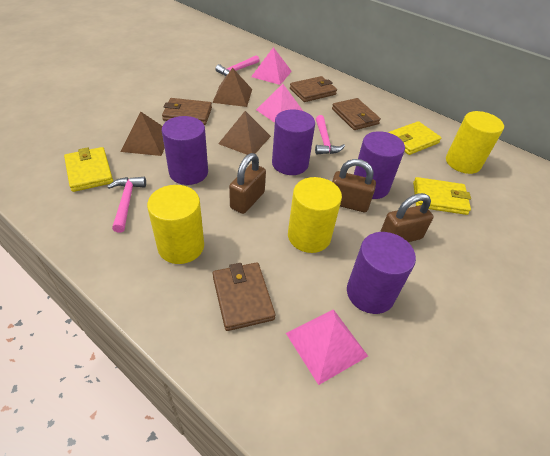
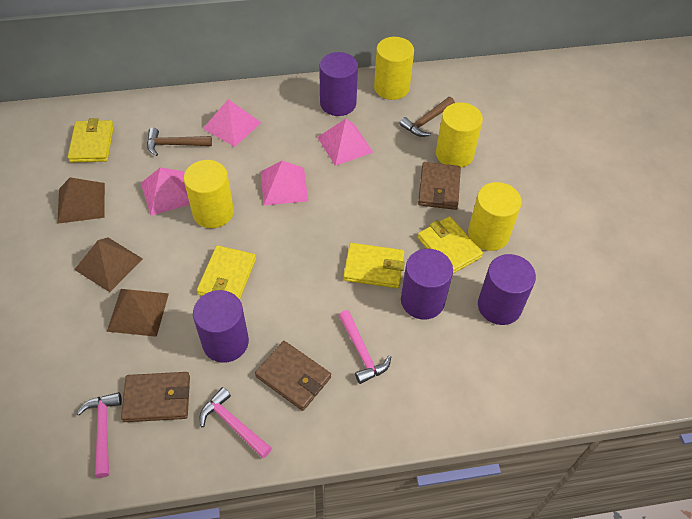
brown hammer: 0 -> 2
brown padlock: 3 -> 0
brown wallet: 4 -> 3
pink pyramid: 3 -> 4
yellow cylinder: 3 -> 4
yellow wallet: 3 -> 4

